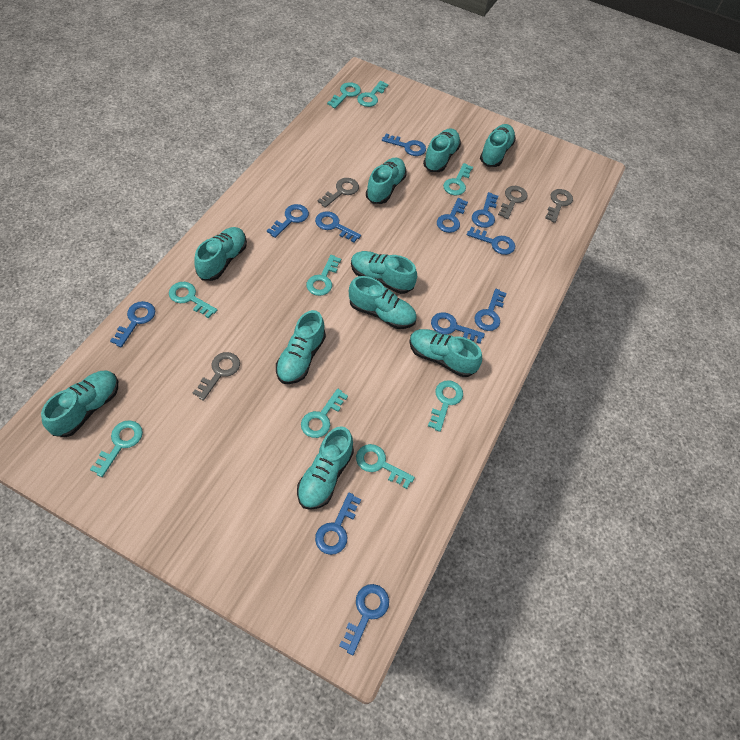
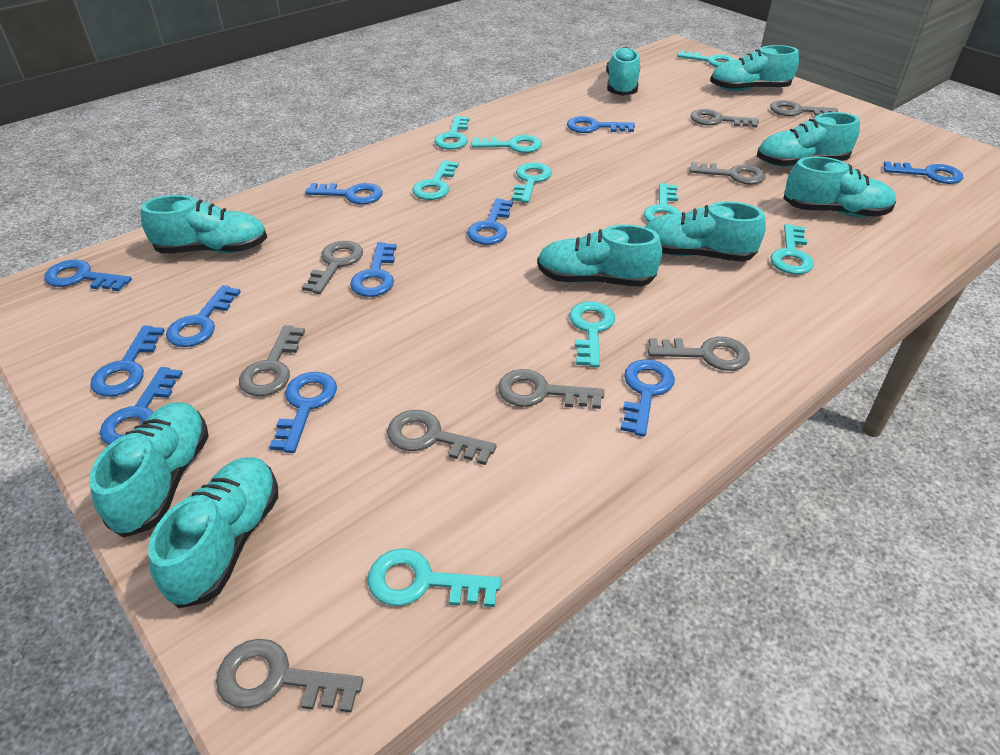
grey key: 4 -> 9
turquoise shoe: 10 -> 9

